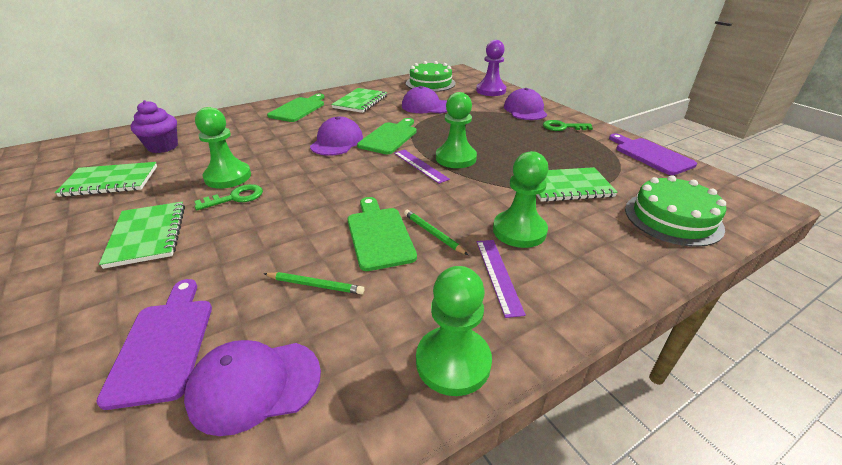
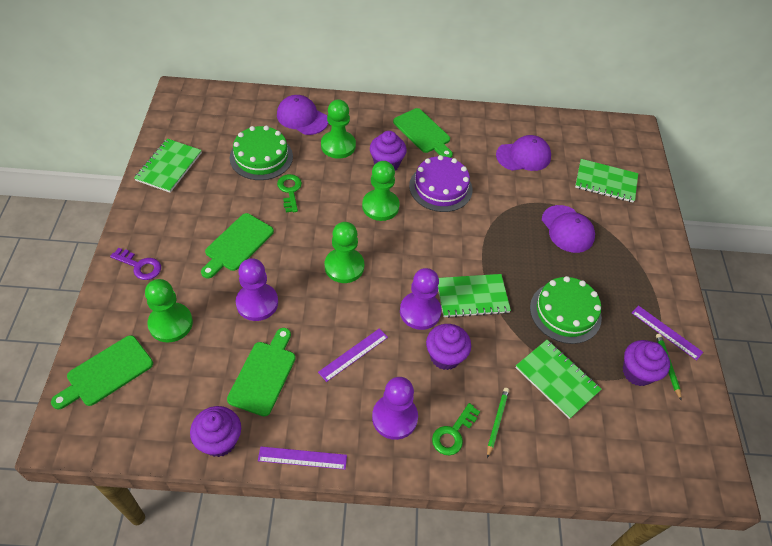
green cutting board: 3 -> 4
purple cake: 0 -> 1
purple cap: 4 -> 3
purple cupcake: 1 -> 4
purple cutting board: 2 -> 0
purple key: 0 -> 1
purple pawn: 1 -> 3
purple ruler: 2 -> 3

